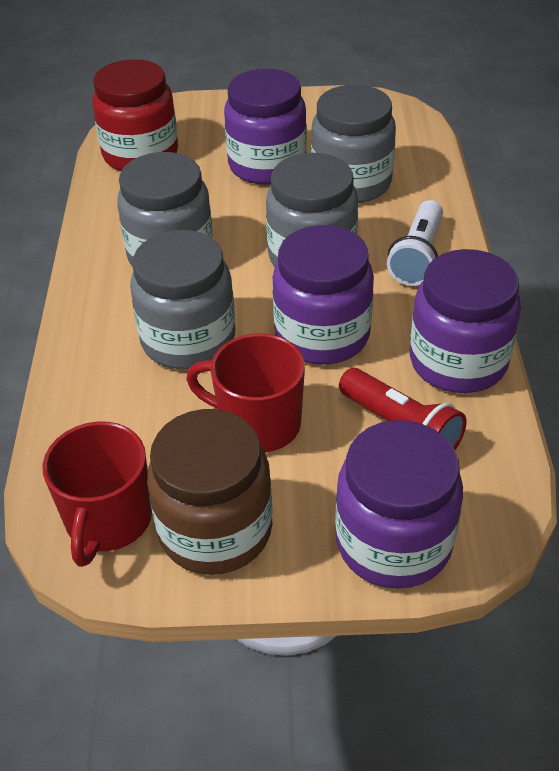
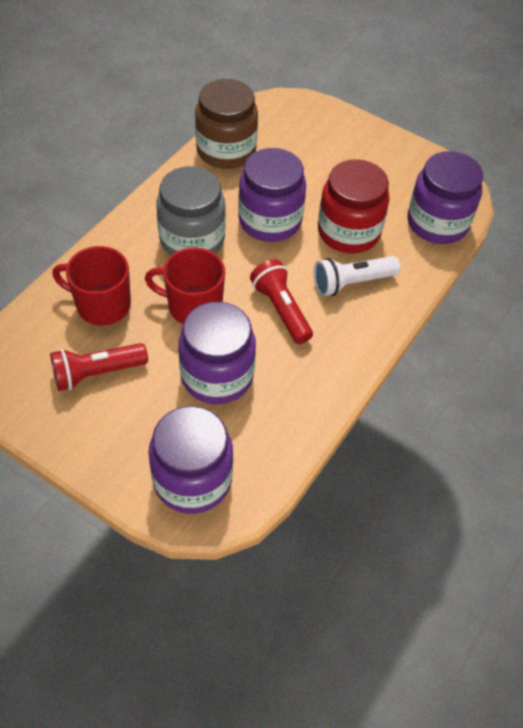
grey jar: 4 -> 1
red flashlight: 1 -> 2

